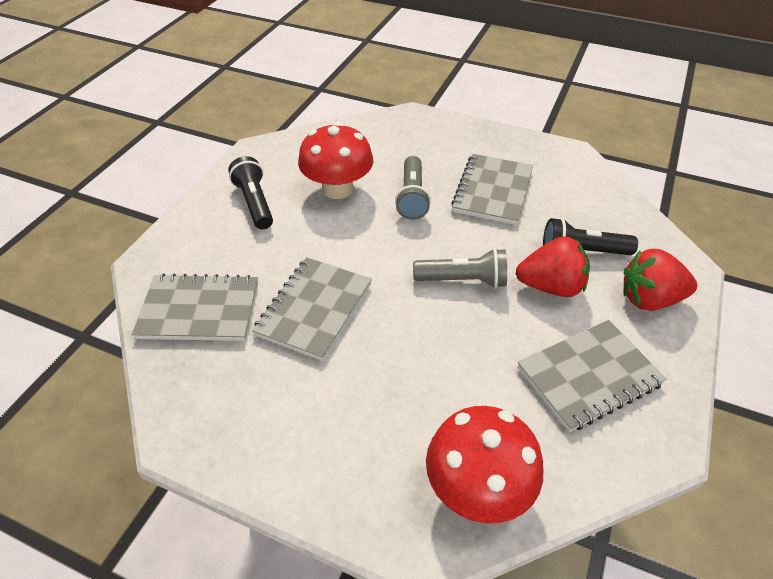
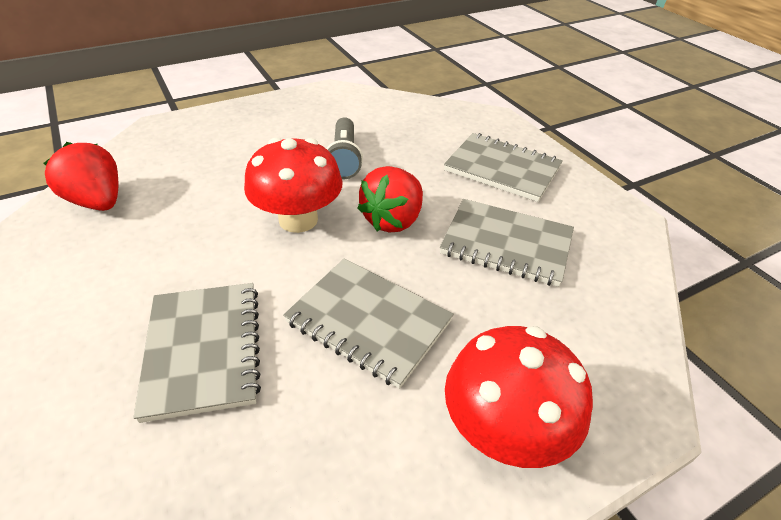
black flashlight: 2 -> 0
grey flashlight: 2 -> 1

